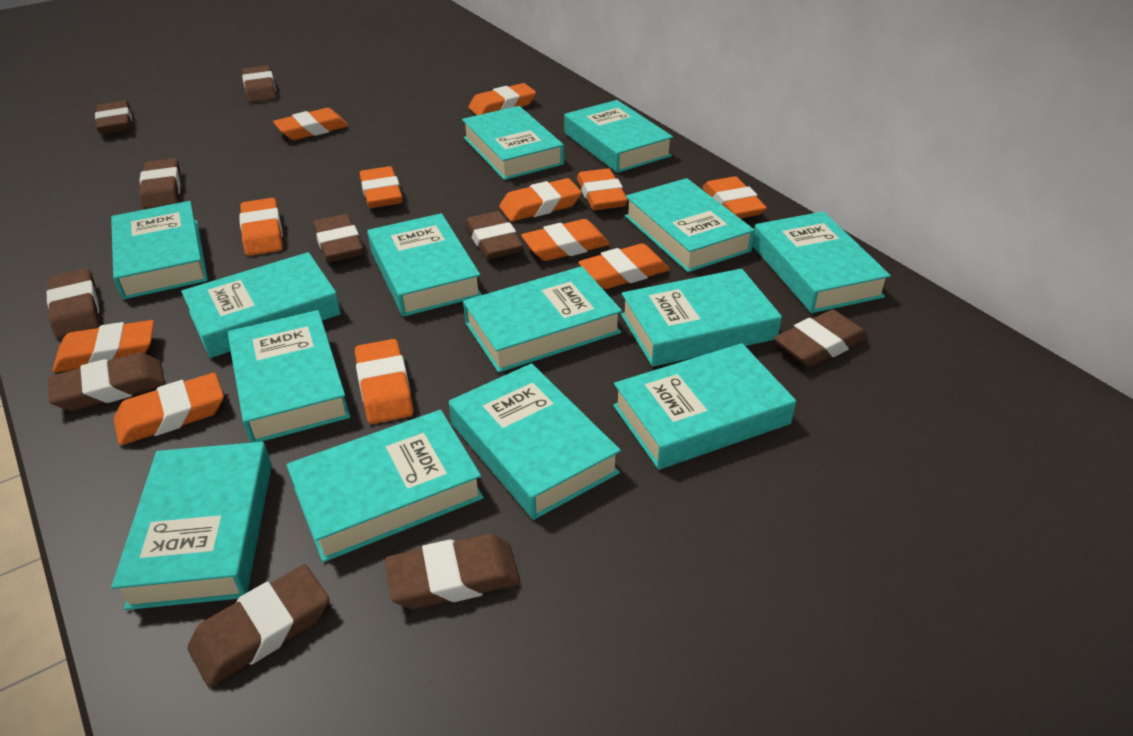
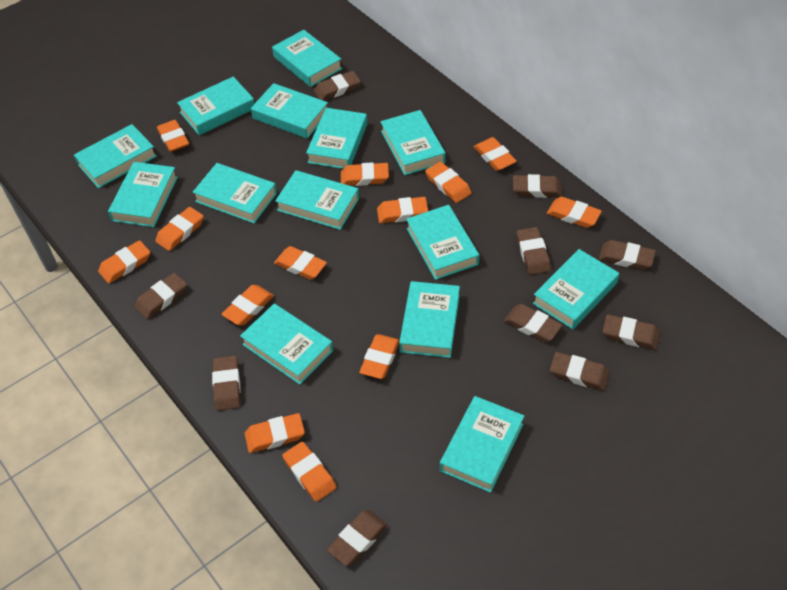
orange eraser: 12 -> 13

